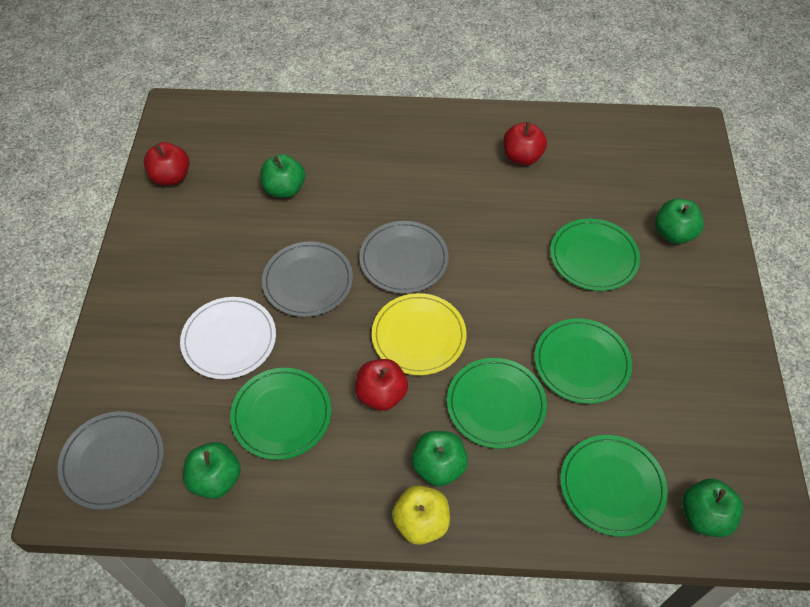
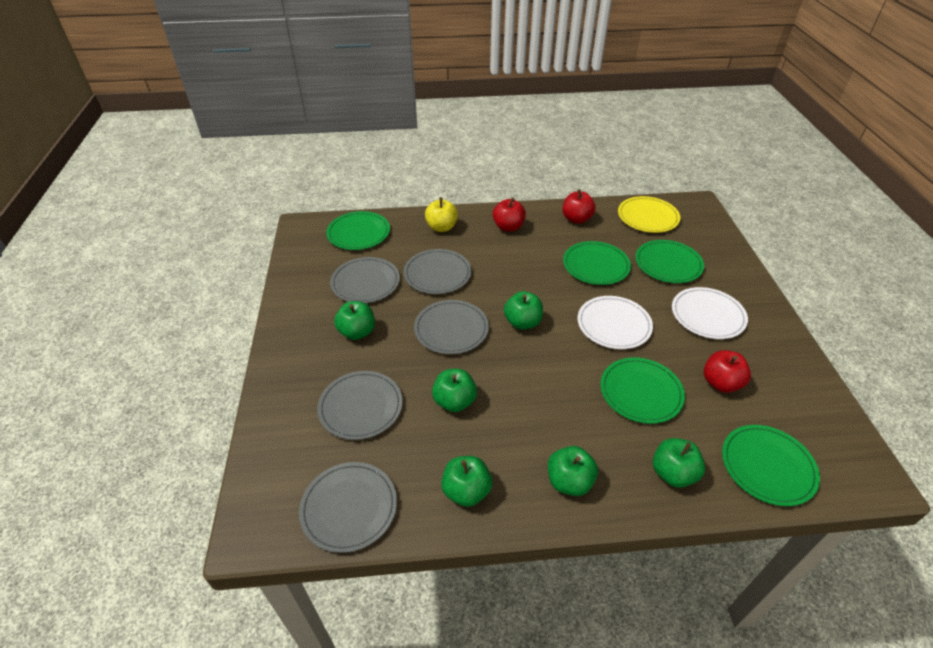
green apple: 5 -> 6
grey plate: 3 -> 5
white plate: 1 -> 2

